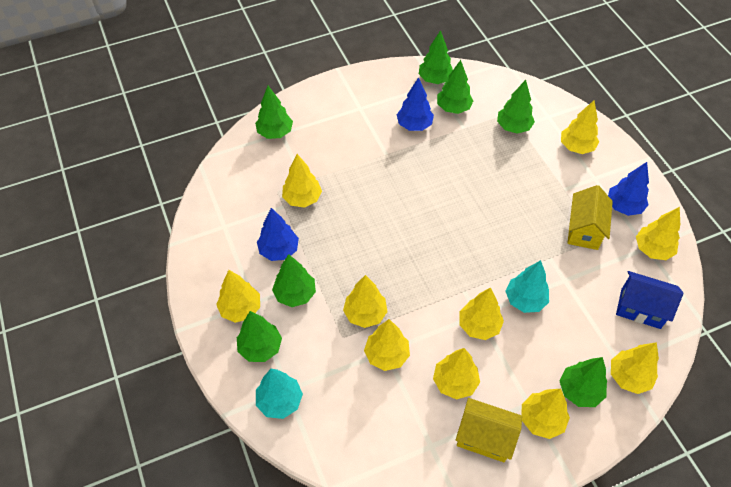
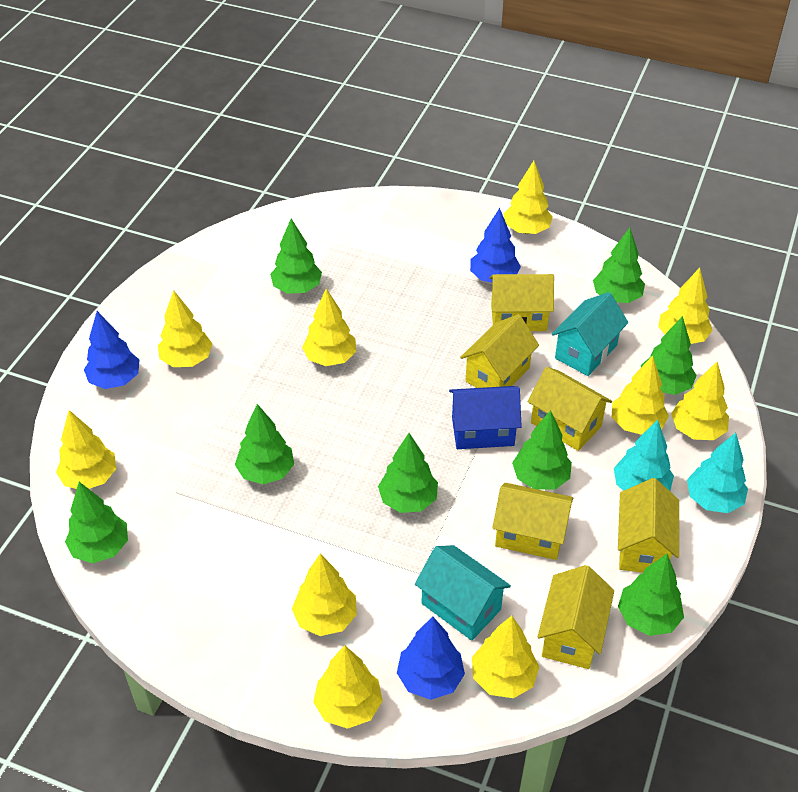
green tree: 7 -> 8
turquoise house: 0 -> 2
yellow house: 2 -> 6

